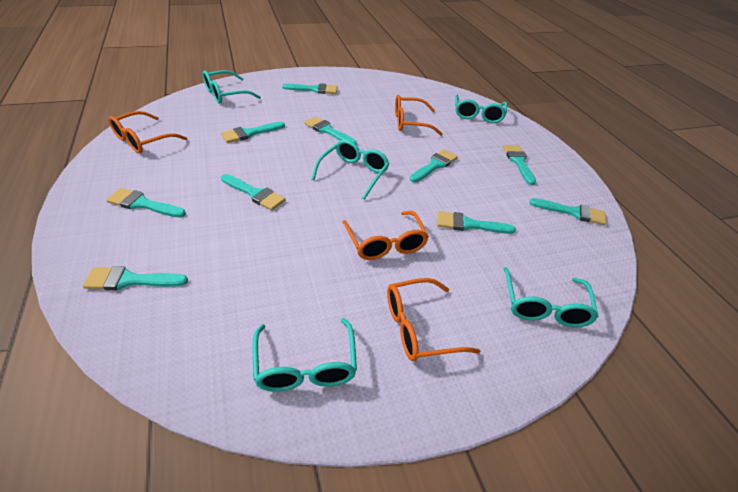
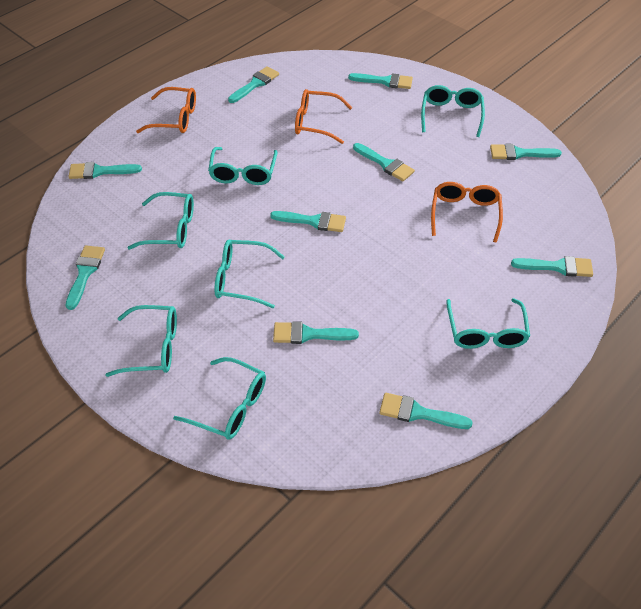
orange glasses: 4 -> 3
turquoise glasses: 5 -> 7

